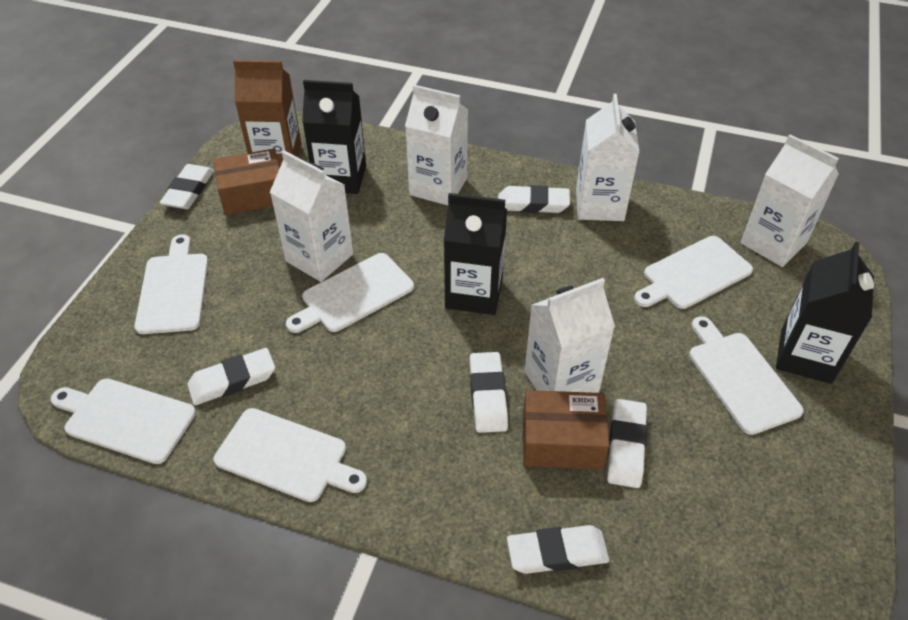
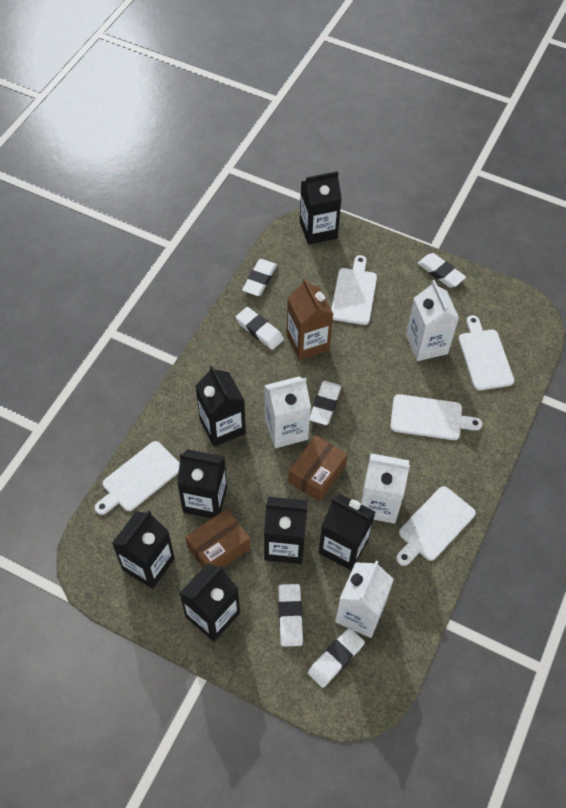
black carton: 3 -> 7
white carton: 5 -> 4
white cutting board: 6 -> 5

